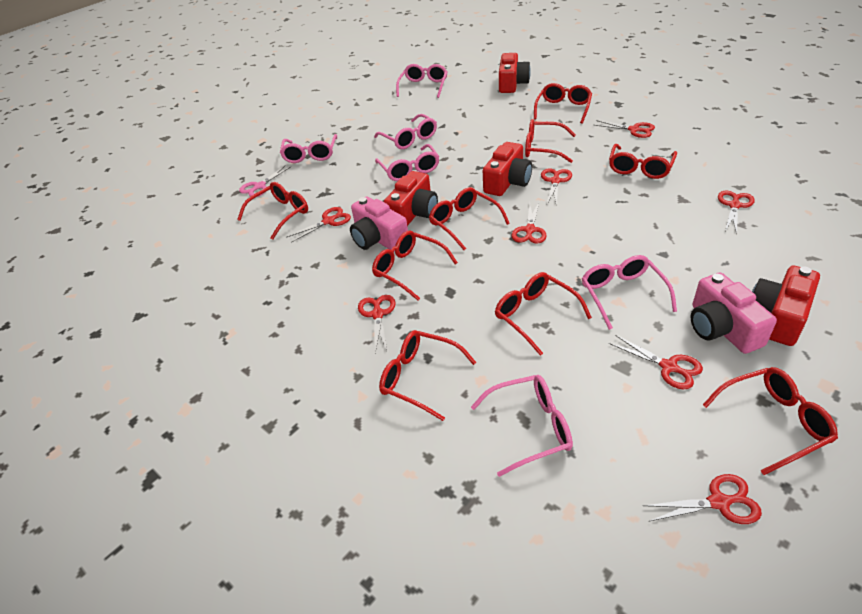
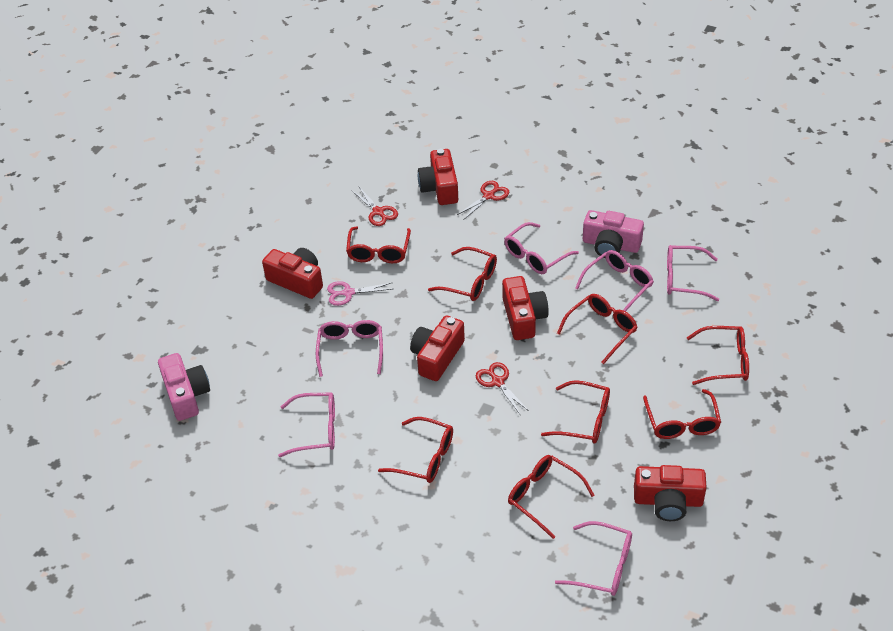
red camera: 4 -> 5
red glasses: 9 -> 8
red scissors: 8 -> 3

